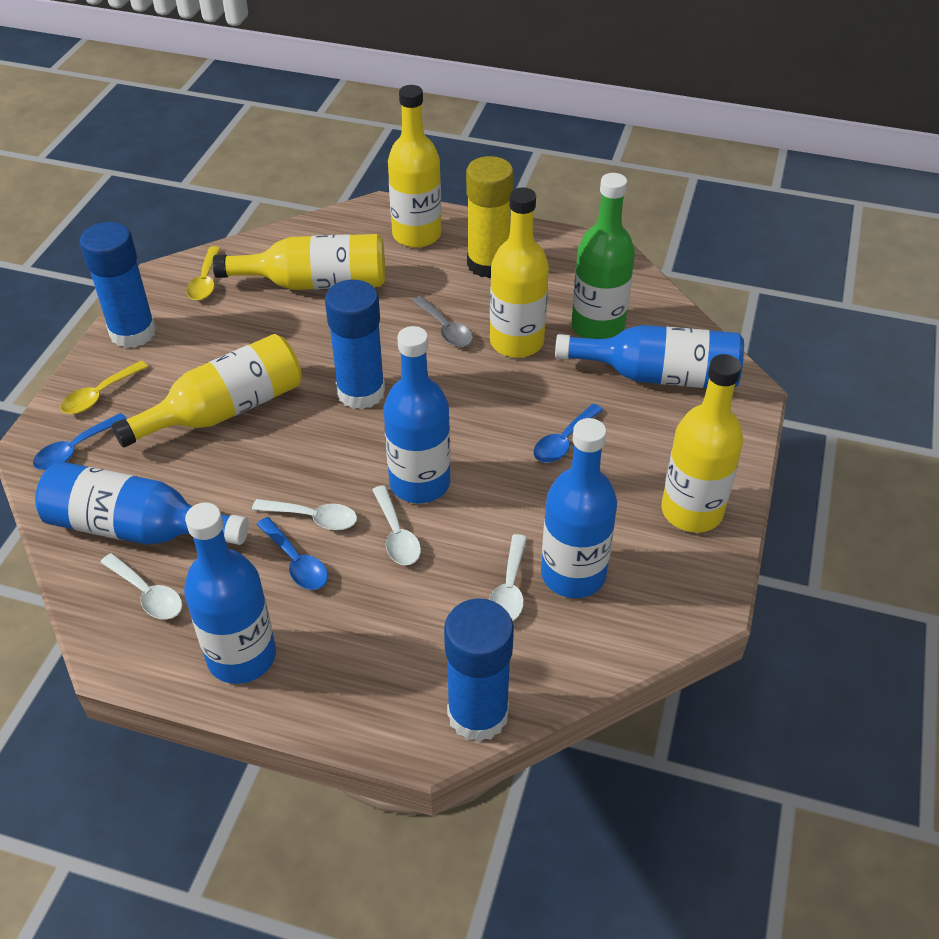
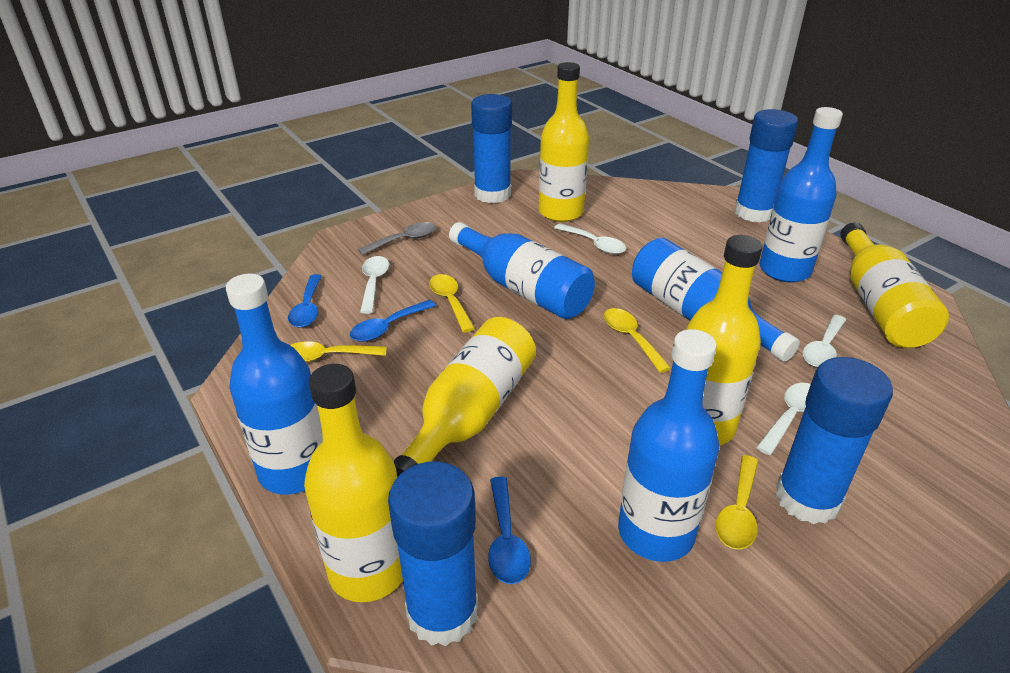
blue glue stick: 3 -> 4
green bottle: 1 -> 0
yellow glue stick: 1 -> 0
yellow spoon: 2 -> 4

